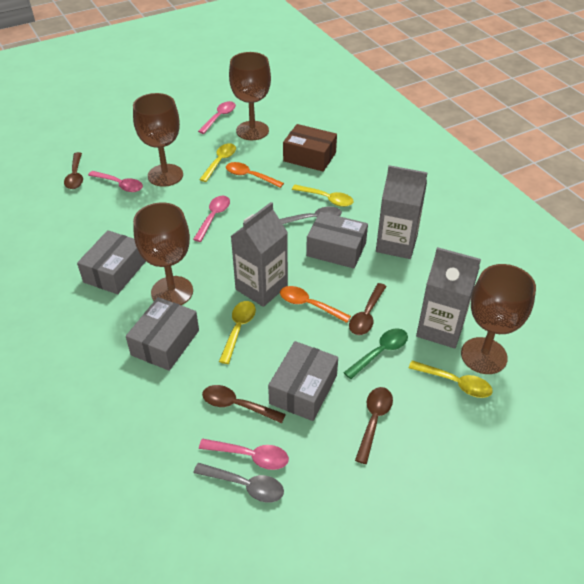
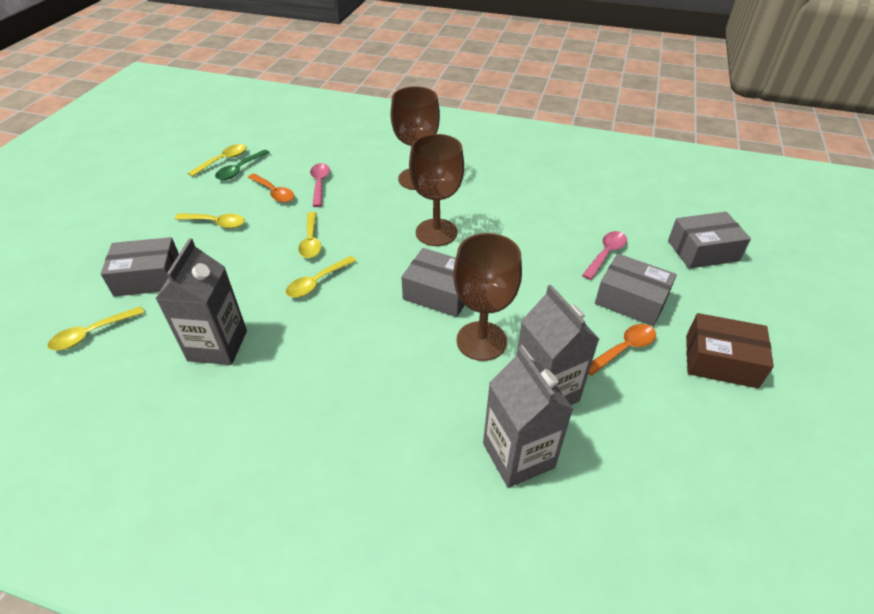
brown goblet: 4 -> 3
brown spoon: 4 -> 0
grey spoon: 2 -> 0
pink spoon: 4 -> 2
yellow spoon: 4 -> 5

